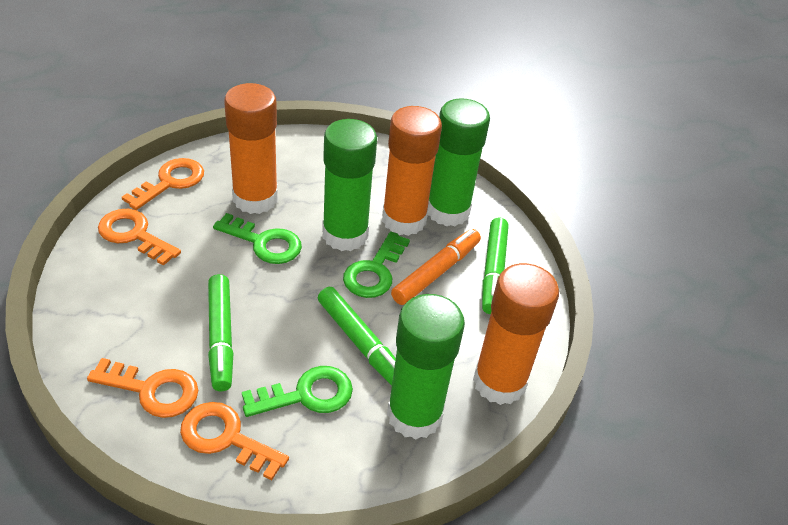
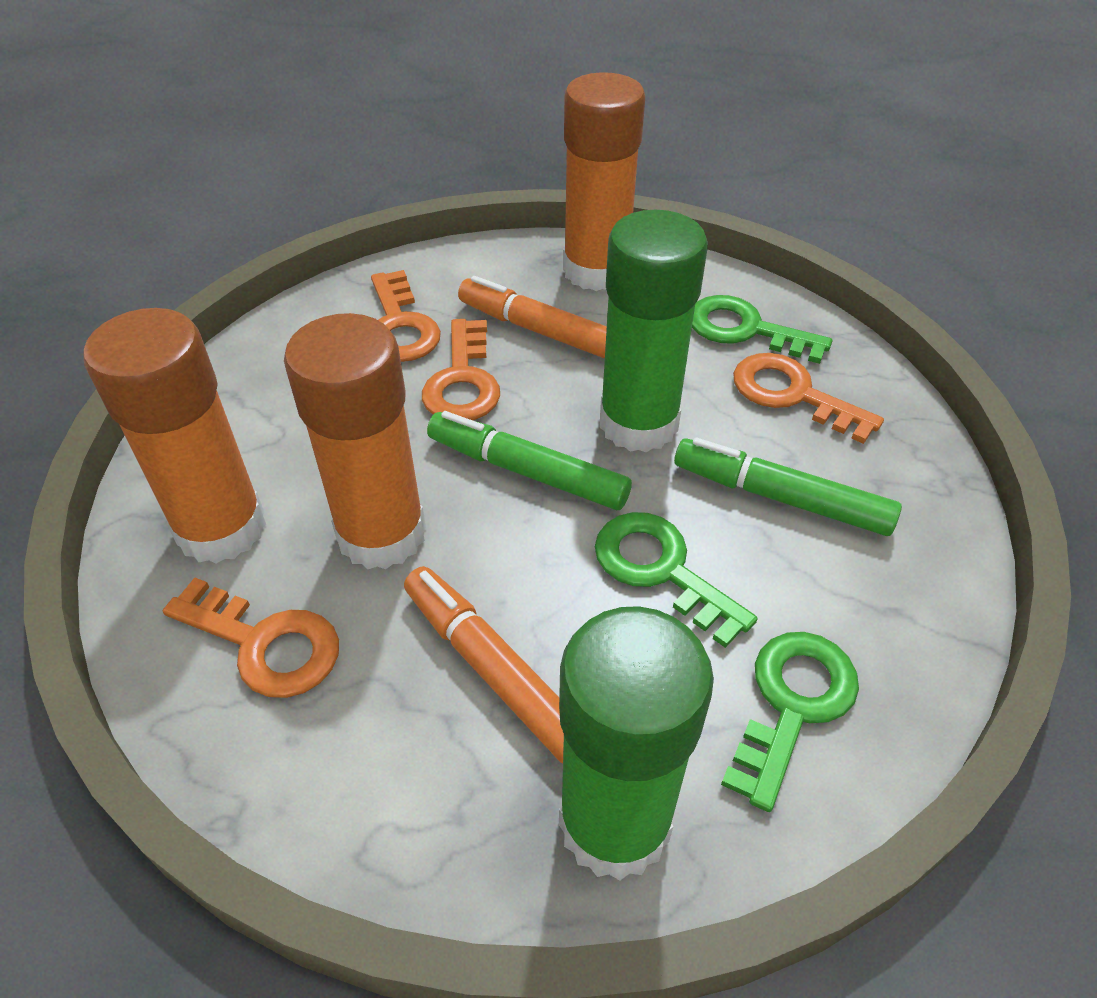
green glue stick: 3 -> 2
green marker: 3 -> 2
orange marker: 1 -> 2

